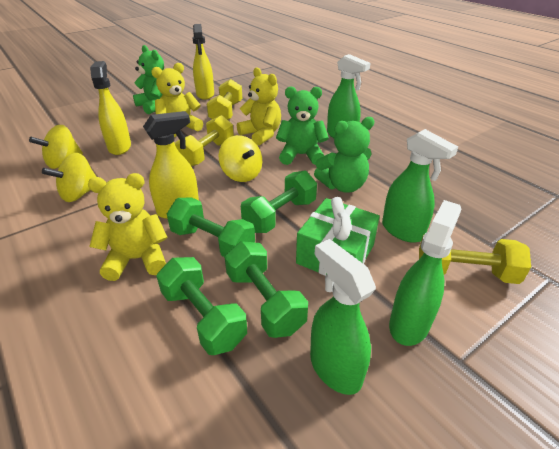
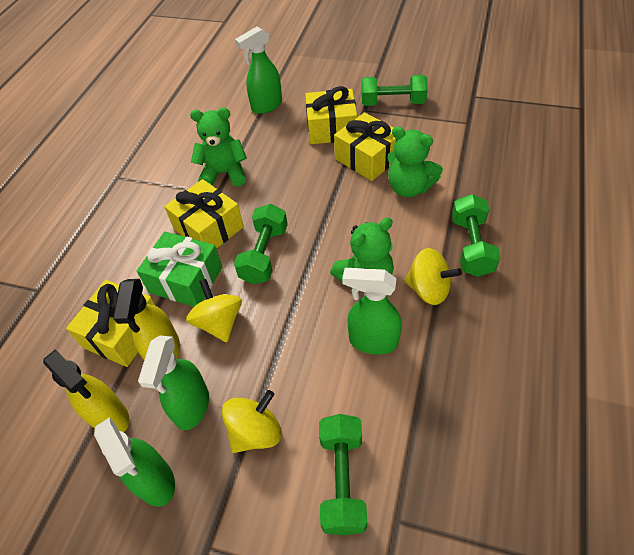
yellow dumbbell: 3 -> 0
yellow gift: 0 -> 4
yellow spray bottle: 3 -> 2
yellow teddy bear: 3 -> 0

